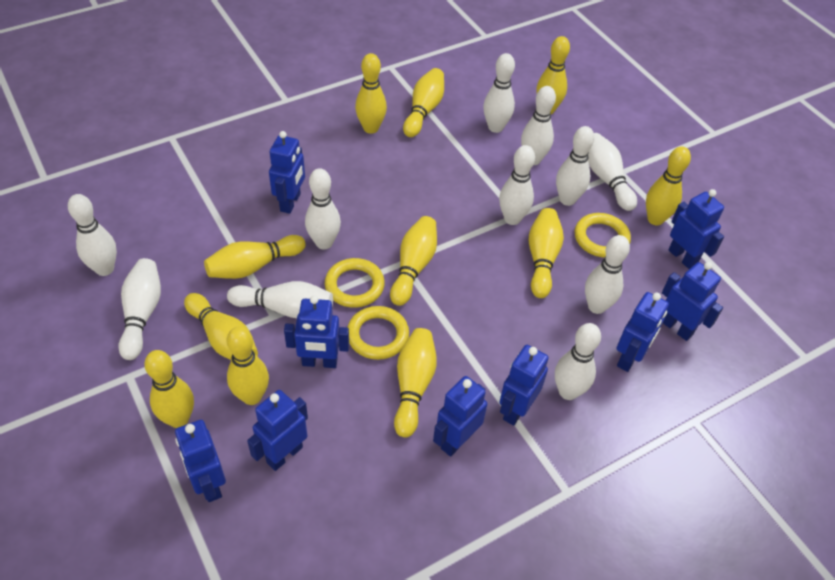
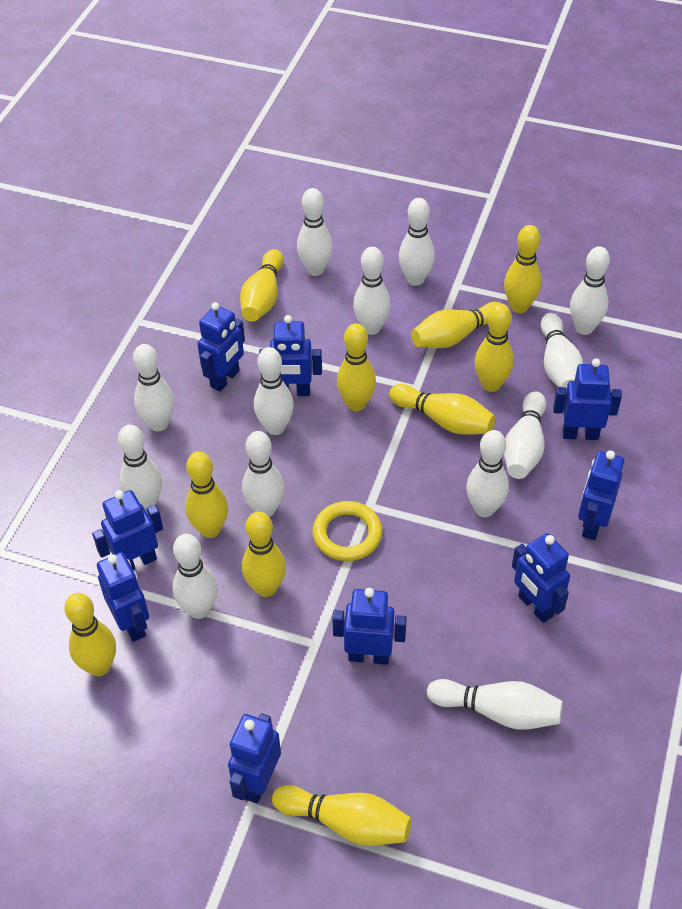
white bowling pin: 11 -> 13
yellow bowling pin: 11 -> 10
yellow ring: 3 -> 1

